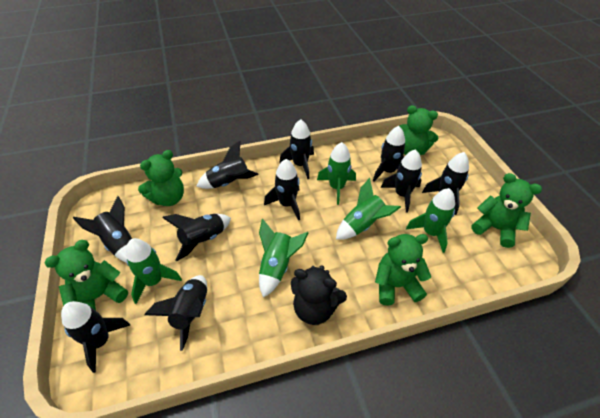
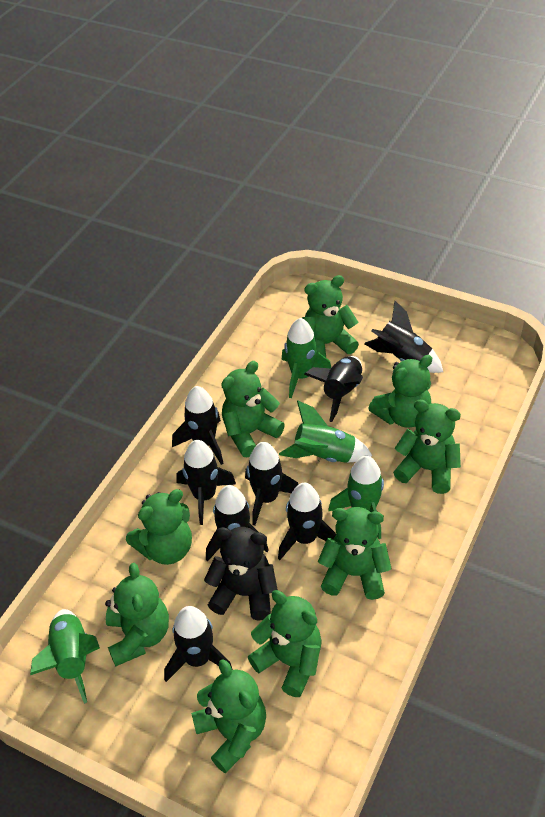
black rocket: 10 -> 8
green rocket: 5 -> 4
green teddy bear: 5 -> 9

